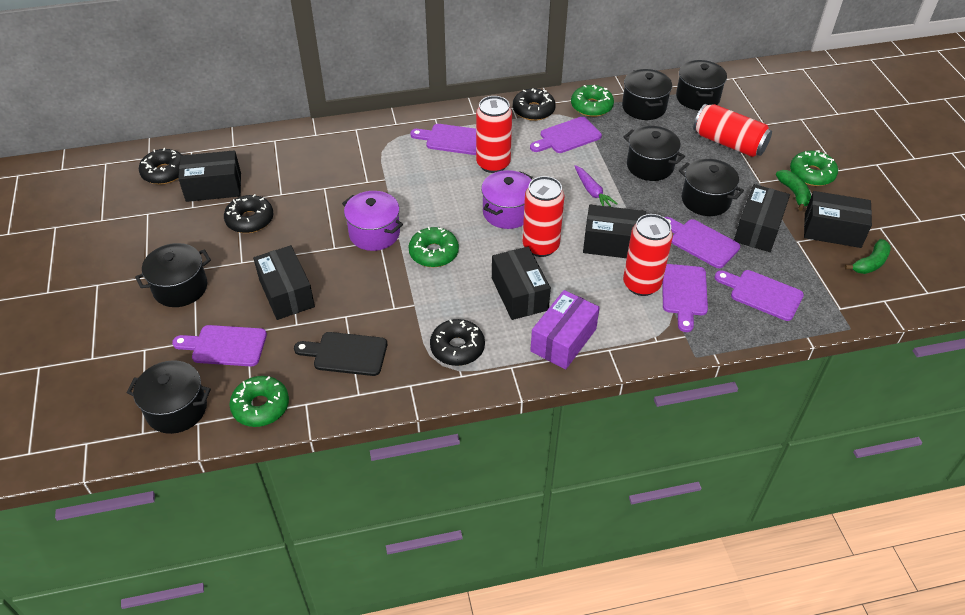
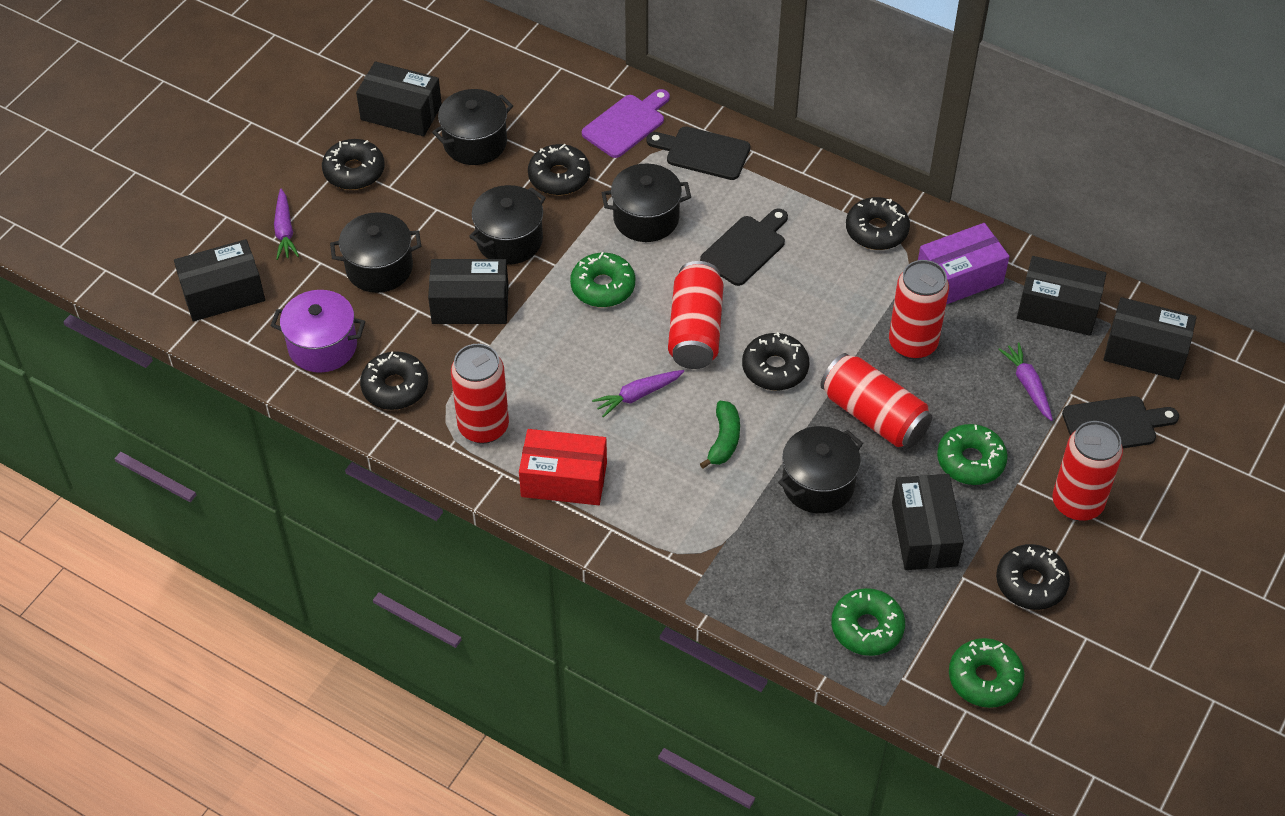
black cutting board: 1 -> 3
black donut: 4 -> 6
black pot: 6 -> 5
green banana: 2 -> 1
purple carrot: 1 -> 3
purple cutting board: 6 -> 1
purple pot: 2 -> 1
red box: 0 -> 1
red can: 4 -> 5

